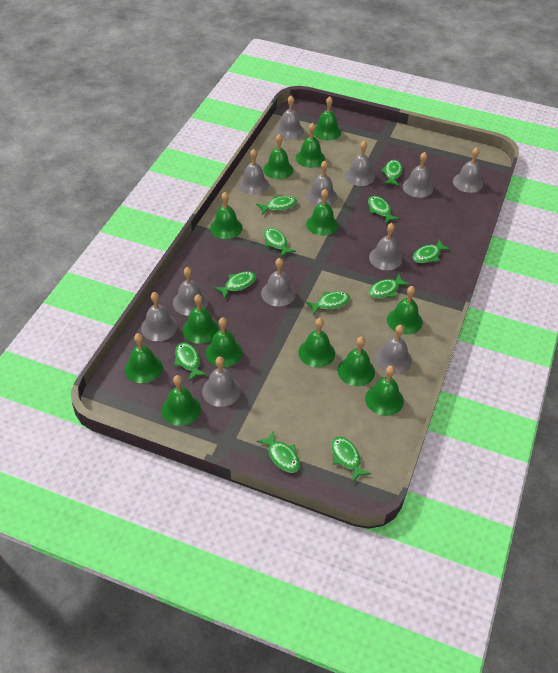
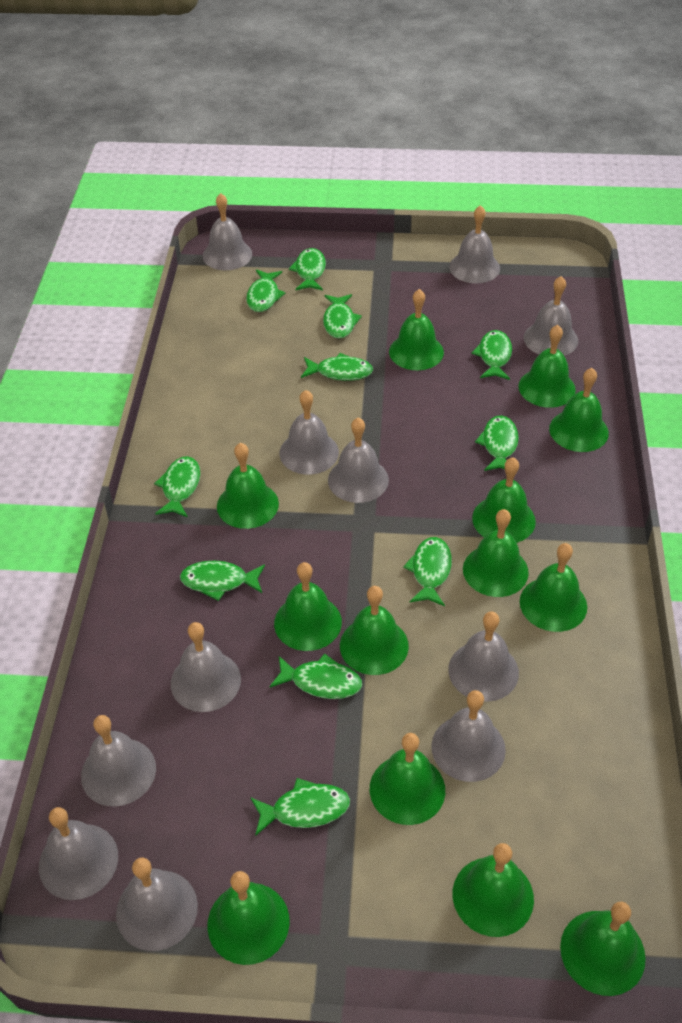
grey bell: 12 -> 11

